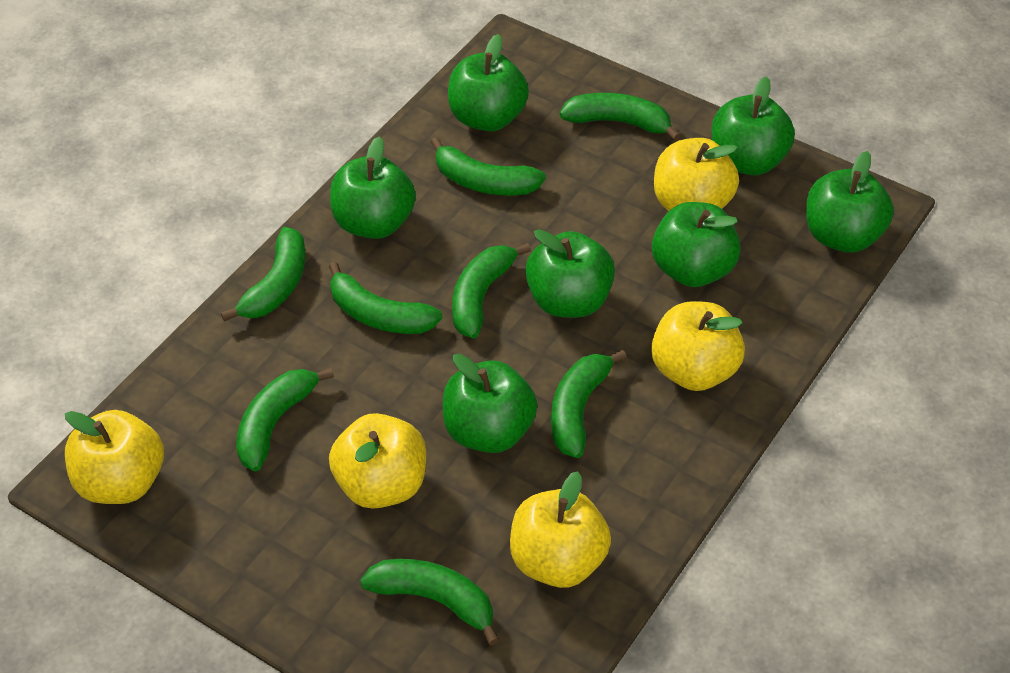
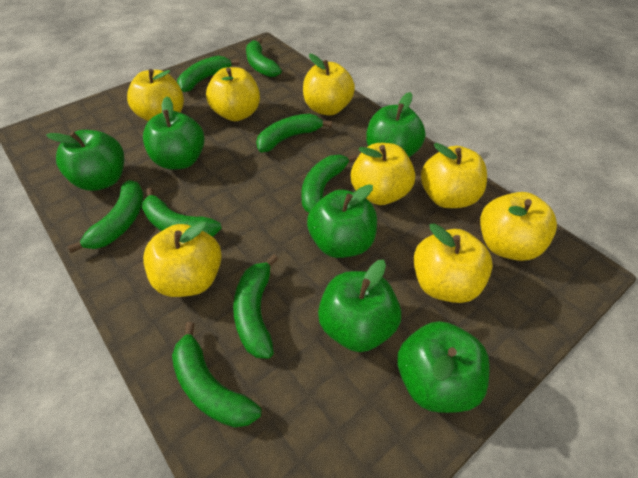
green apple: 7 -> 6
yellow apple: 5 -> 8

